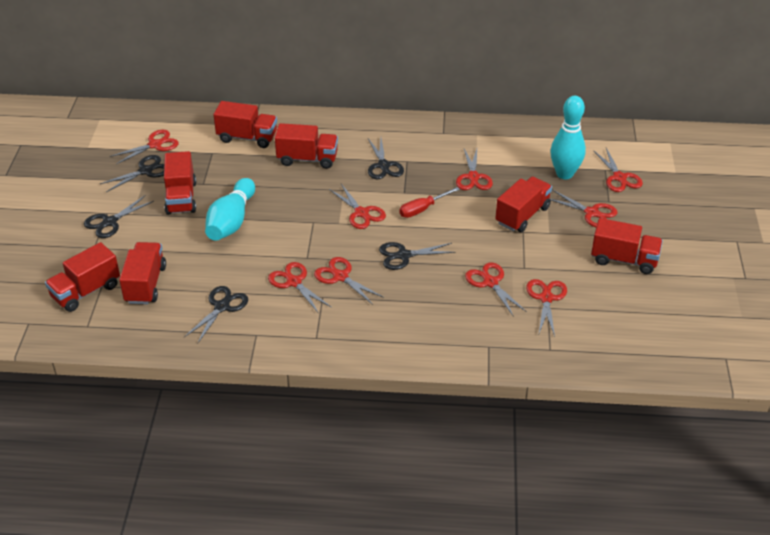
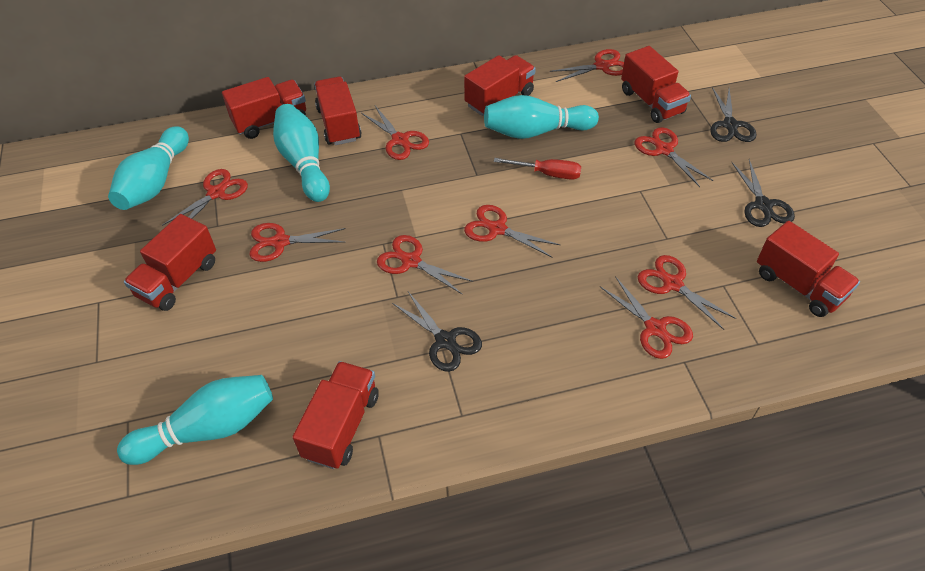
black scissors: 5 -> 3
turquoise bowling pin: 2 -> 4

